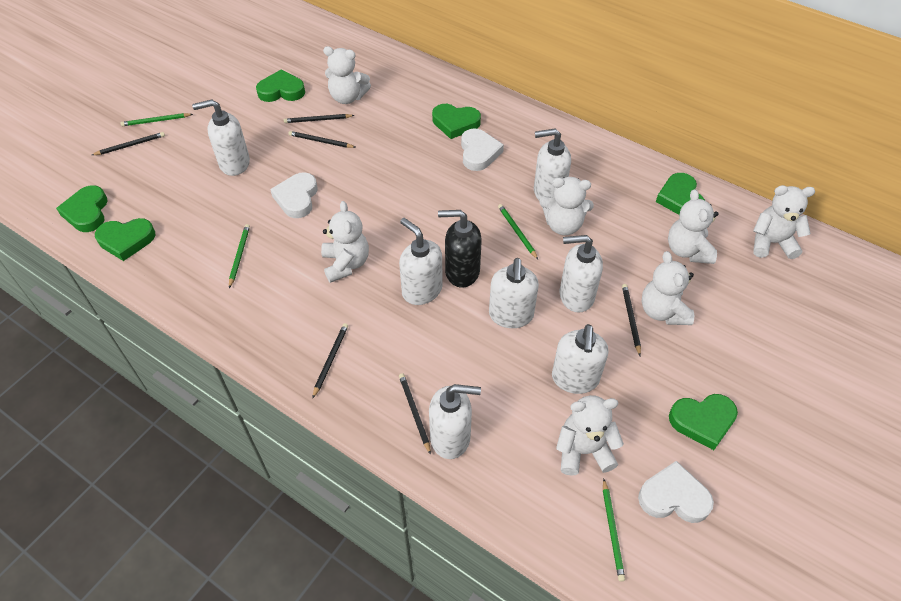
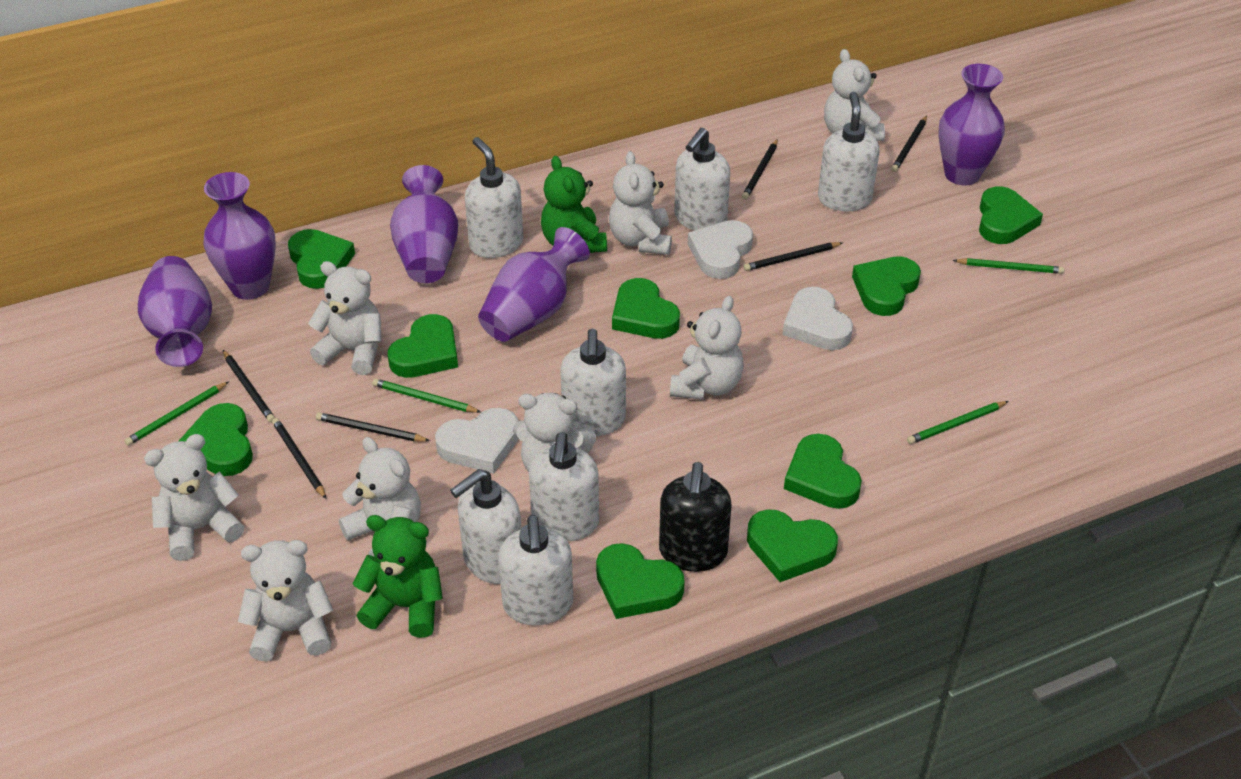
green heart: 6 -> 9
green teddy bear: 0 -> 2
purple vase: 0 -> 5
white teddy bear: 7 -> 8

